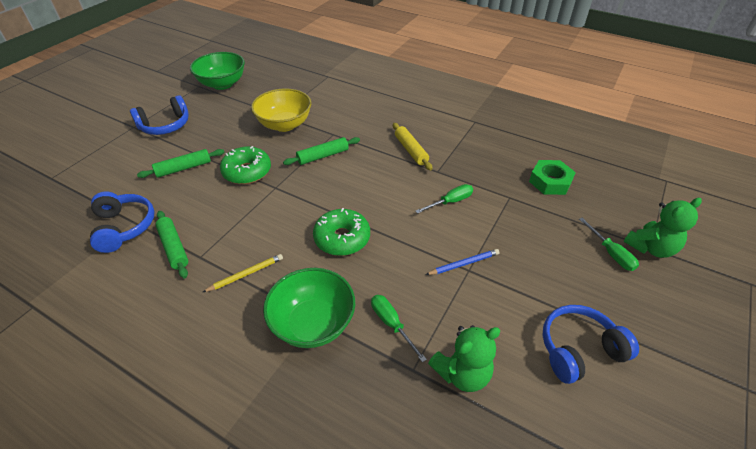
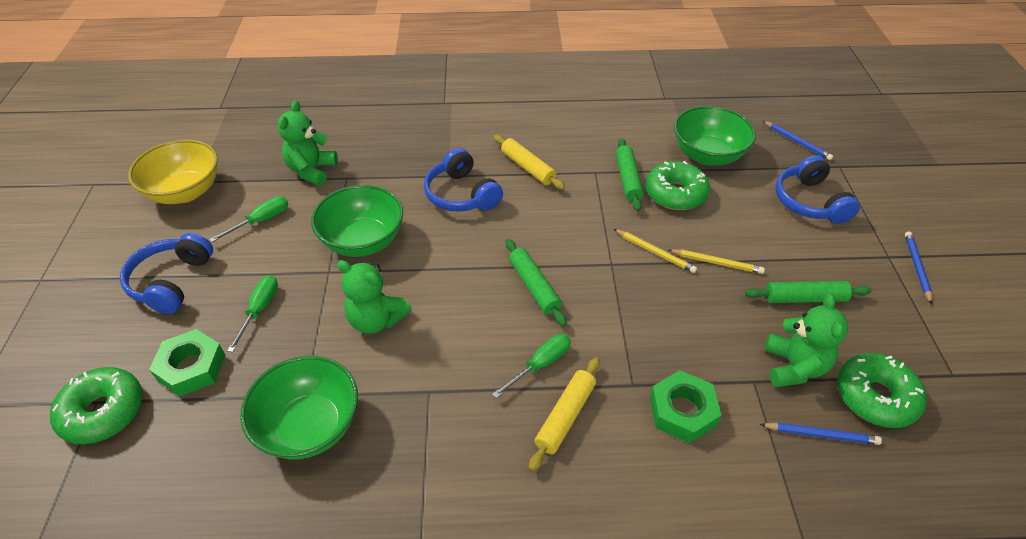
blue pencil: 1 -> 3
green bowl: 2 -> 3
green donut: 2 -> 3
green nut: 1 -> 2
green teddy bear: 2 -> 3
yellow pencil: 1 -> 2
yellow rolling pin: 1 -> 2

